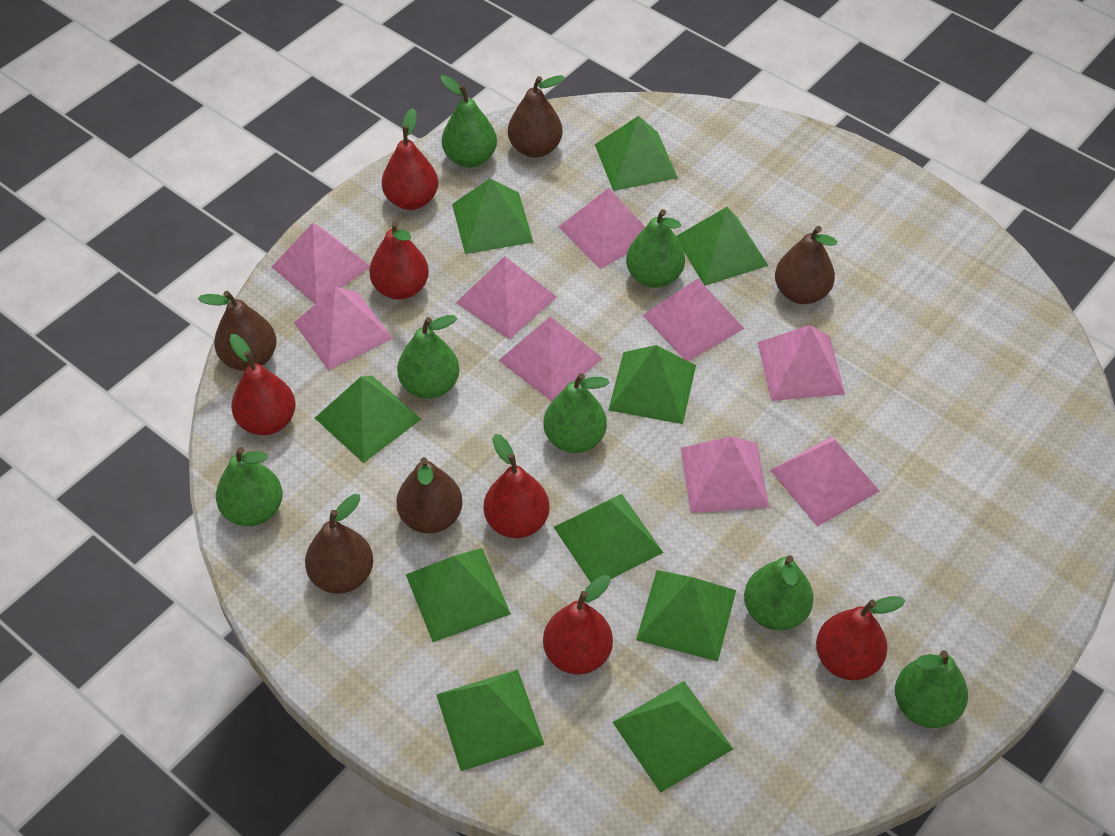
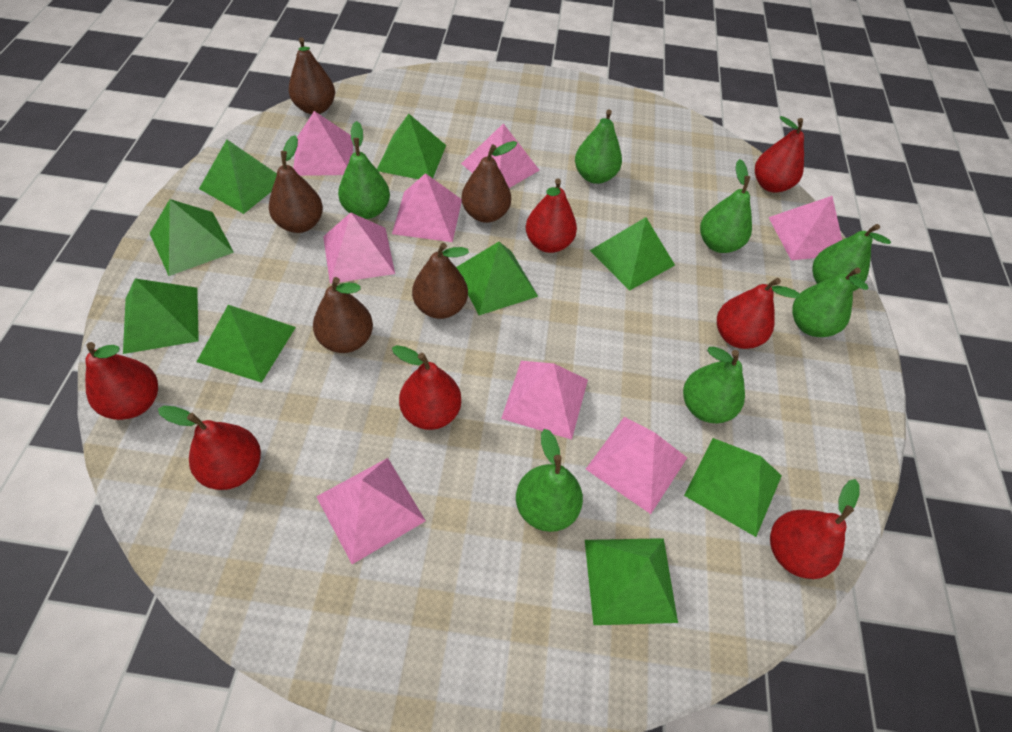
green pyramid: 10 -> 9
pink pyramid: 9 -> 8
red pear: 6 -> 7

